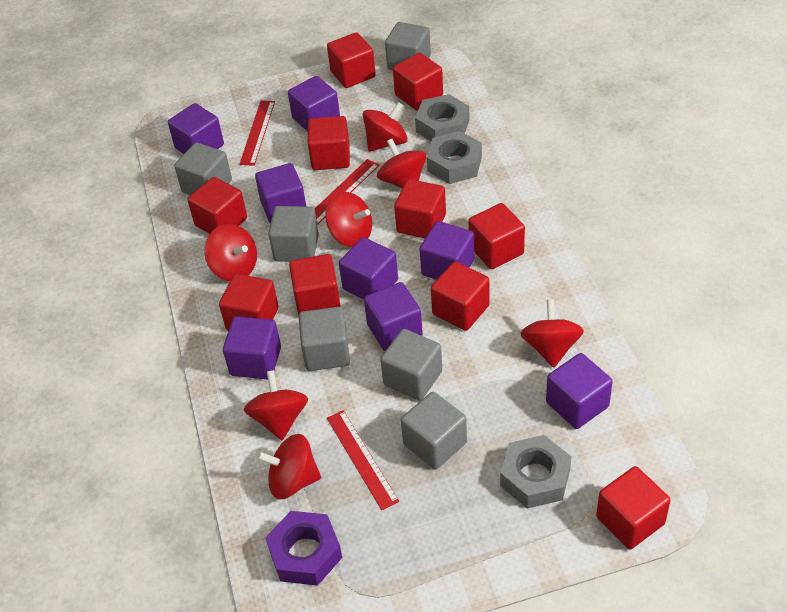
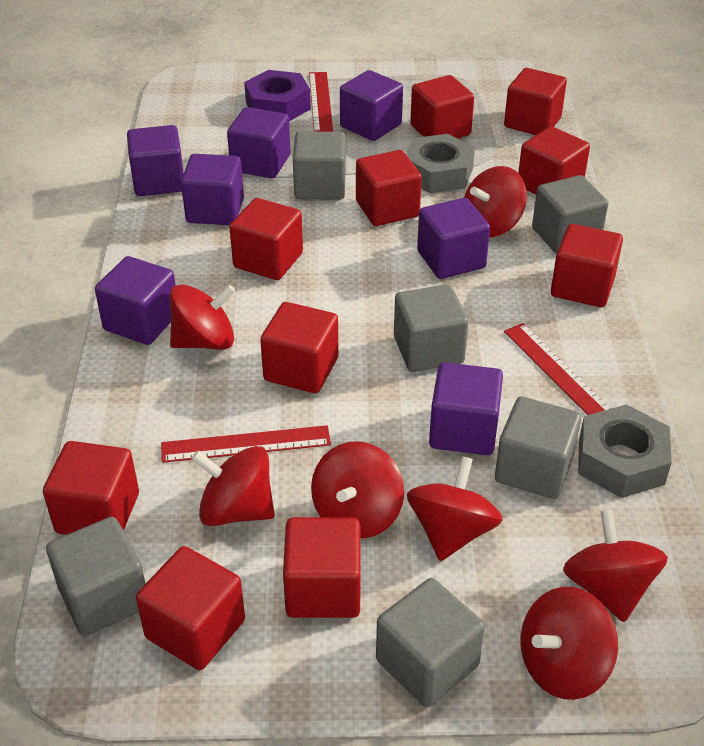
grey nut: 3 -> 2
purple cube: 8 -> 7

